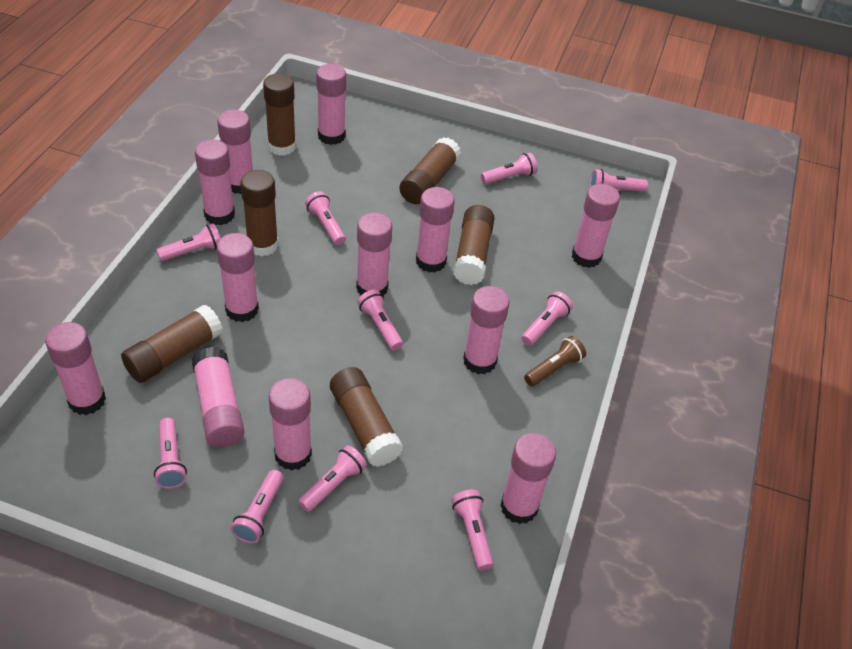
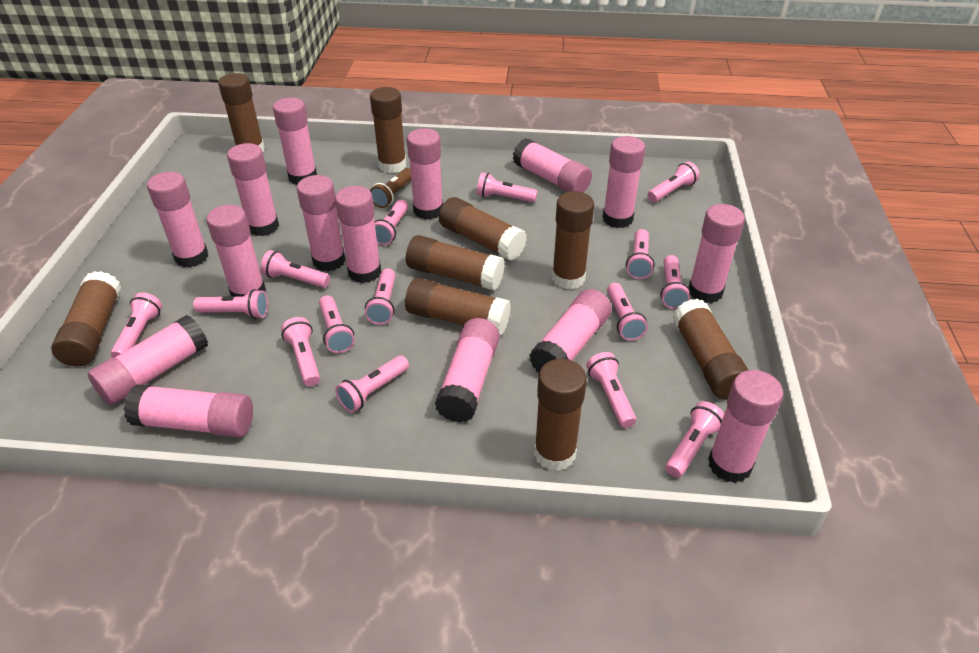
brown glue stick: 6 -> 9
pink flashlight: 10 -> 15
pink glue stick: 12 -> 15

